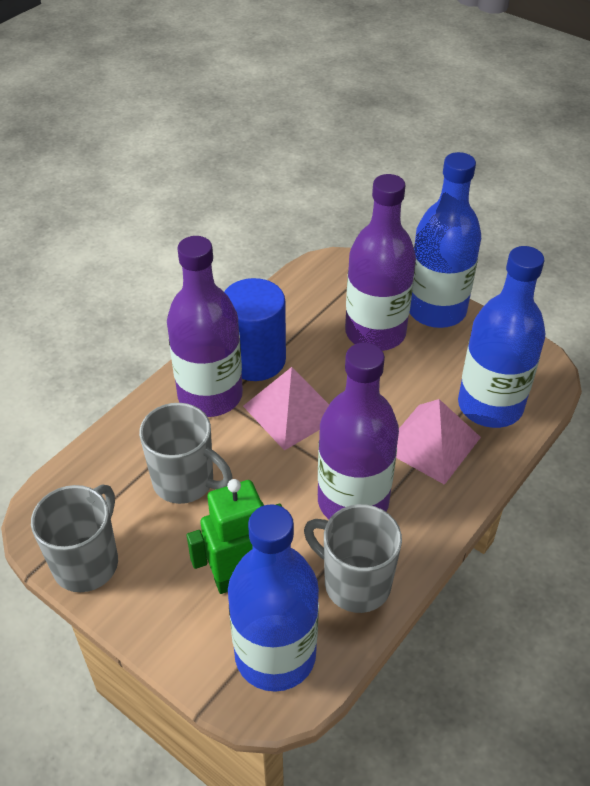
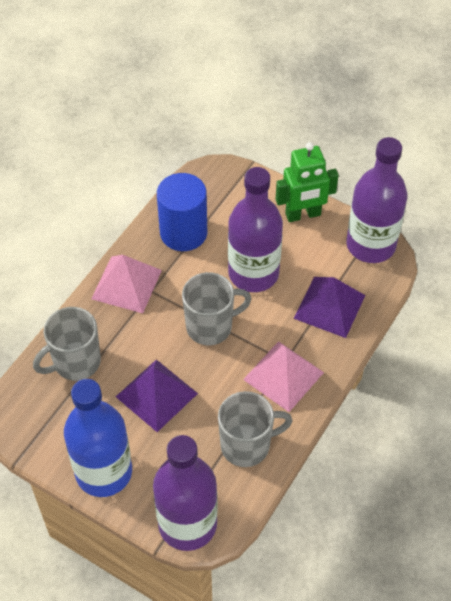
blue bottle: 3 -> 1
purple pyramid: 0 -> 2

